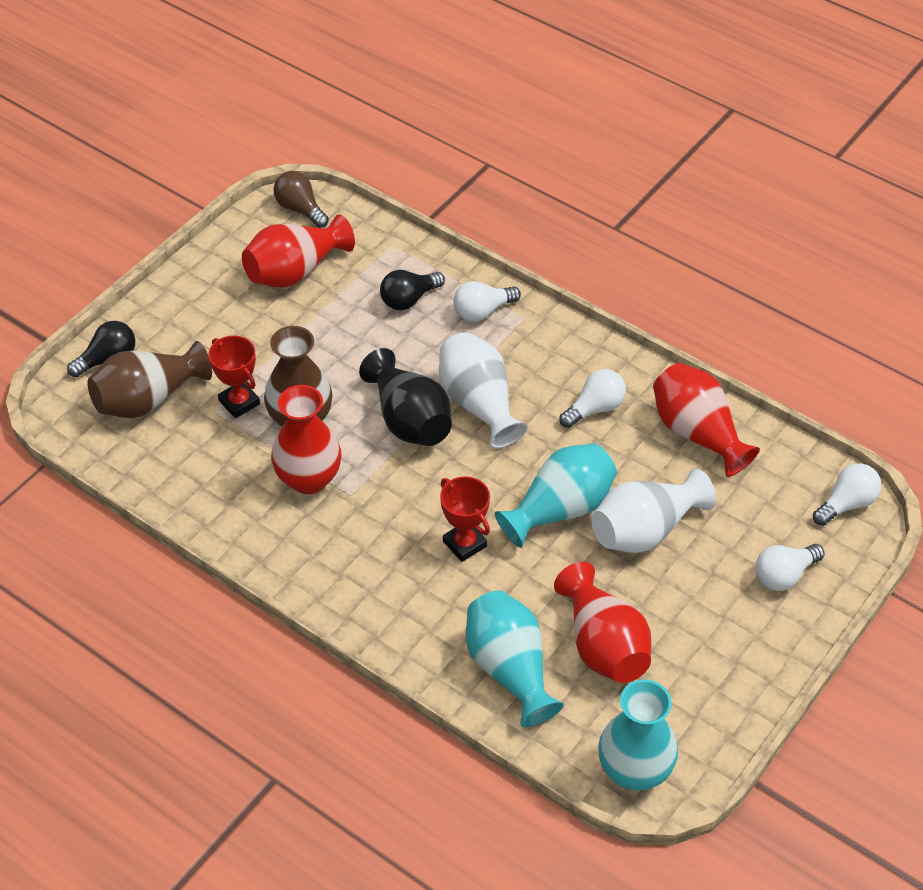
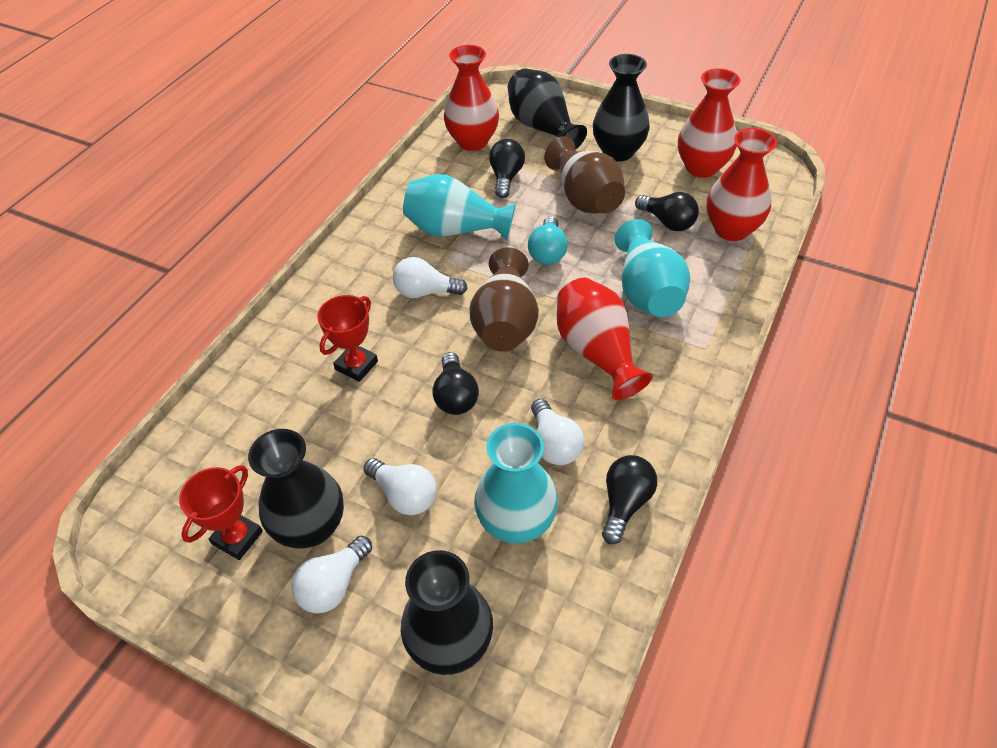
black light bulb: 2 -> 4
black vase: 1 -> 4
brown light bulb: 1 -> 0
turquoise light bulb: 0 -> 1
white vase: 2 -> 0

